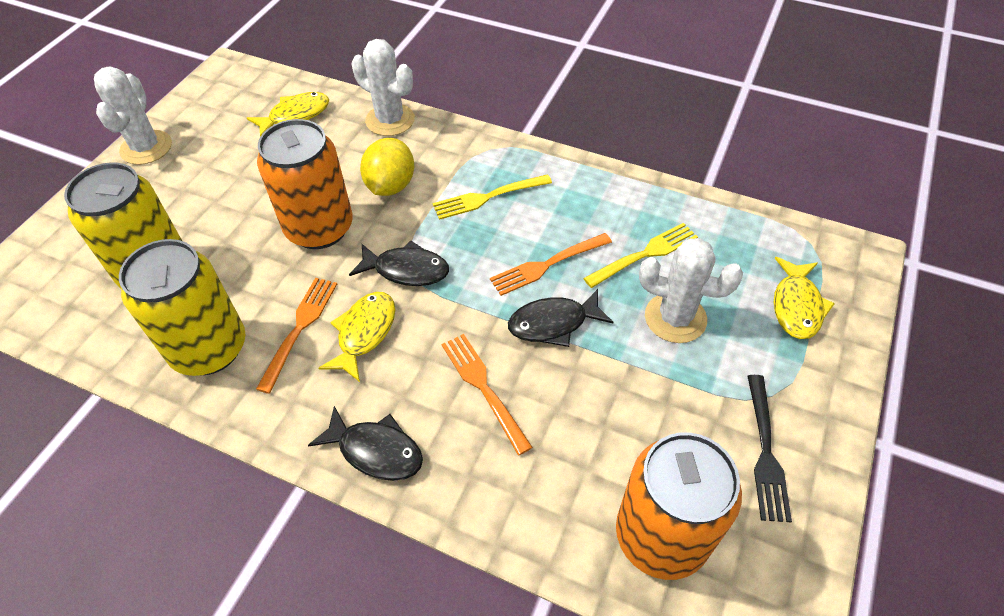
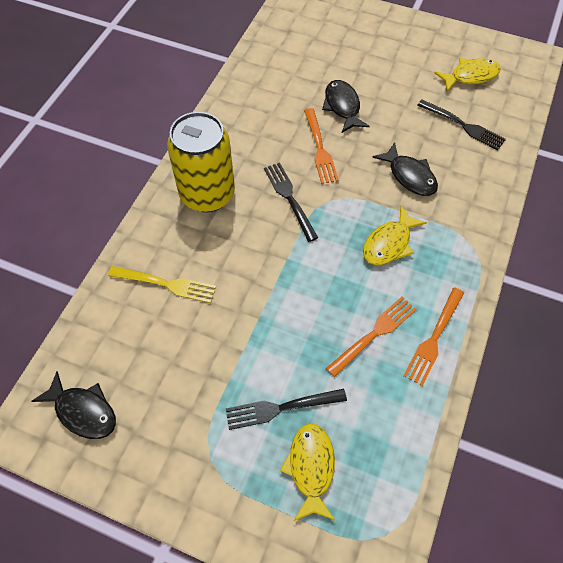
black fork: 1 -> 3
orange can: 2 -> 0
white cactus: 3 -> 0
yellow can: 2 -> 1
yellow fork: 2 -> 1
yellow lemon: 1 -> 0

